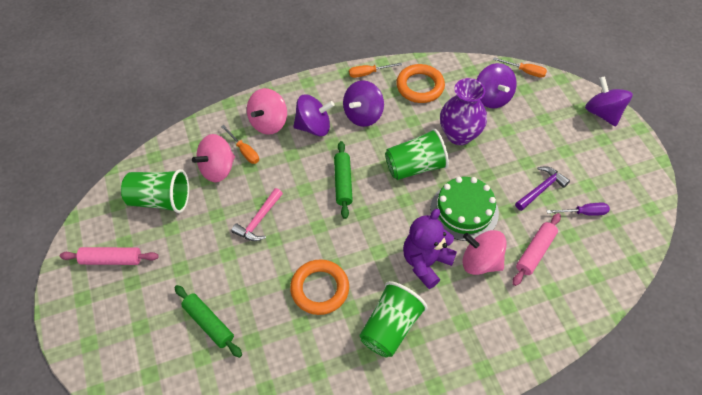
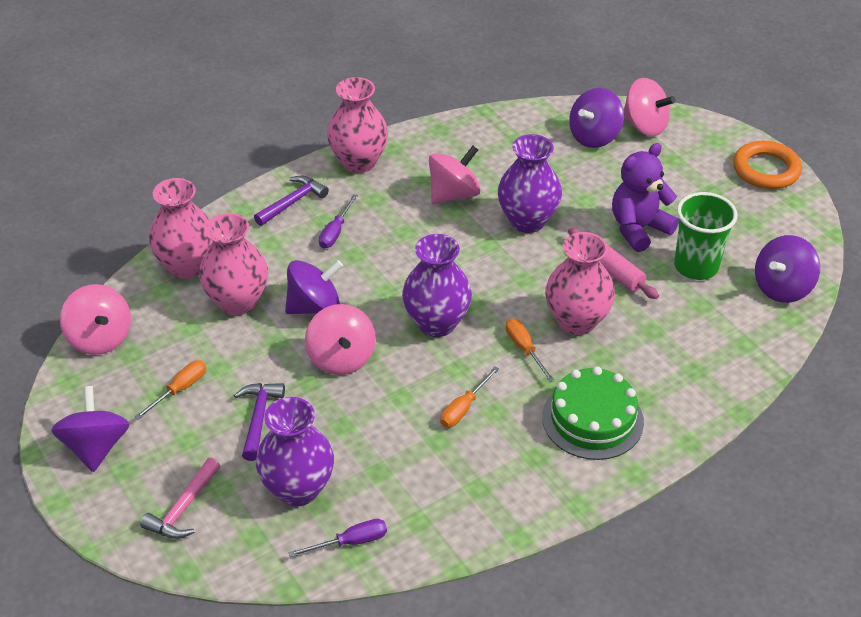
green cup: 3 -> 1
green rolling pin: 2 -> 0
orange ring: 2 -> 1
pink rolling pin: 2 -> 1
pink spinning top: 3 -> 4
pink vase: 0 -> 4
purple hammer: 1 -> 2
purple screwdriver: 1 -> 2
purple vase: 1 -> 3

